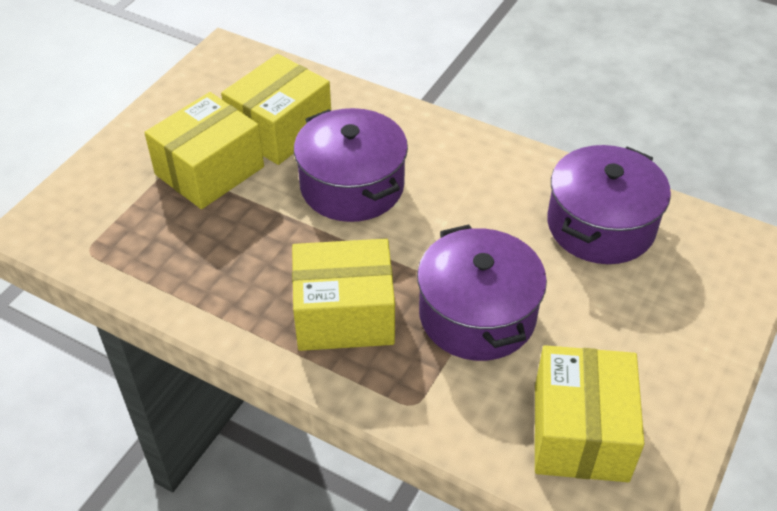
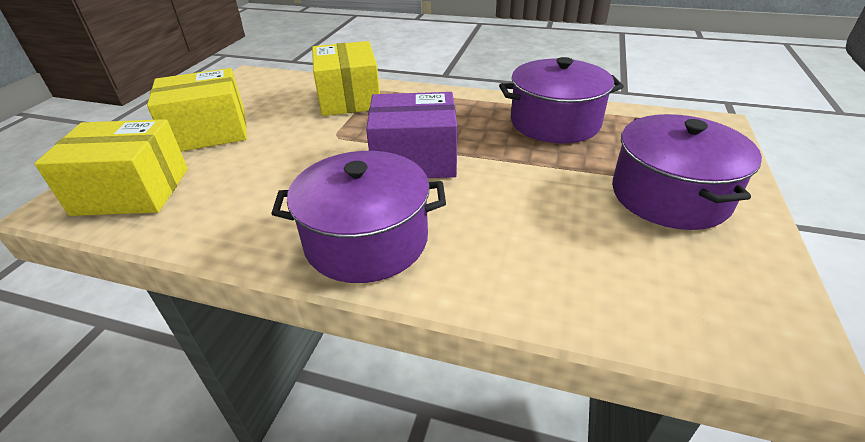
purple box: 0 -> 1
yellow box: 4 -> 3

